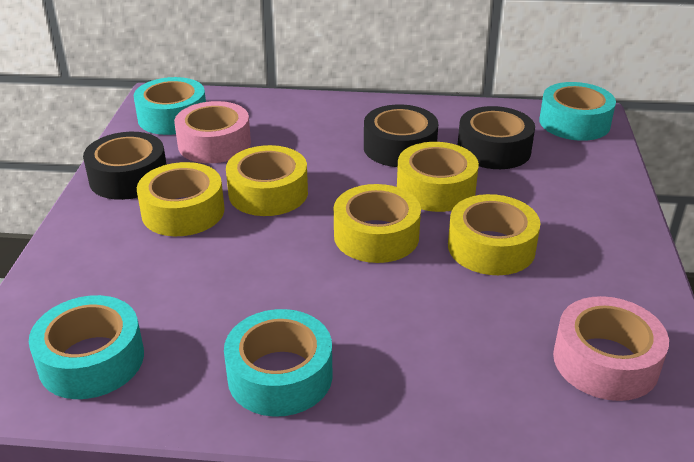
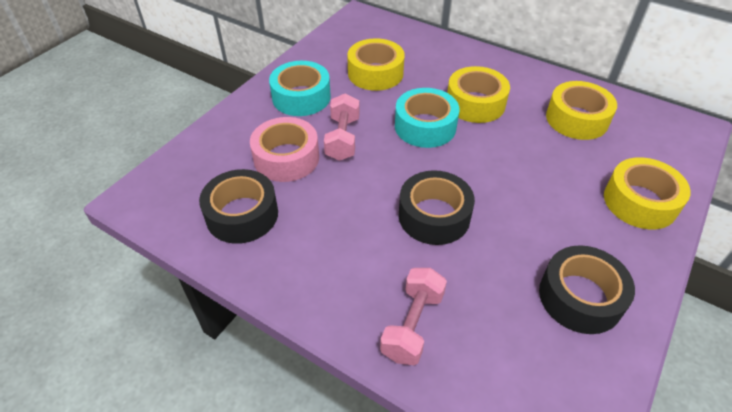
pink dumbbell: 0 -> 2
pink tape: 2 -> 1
turquoise tape: 4 -> 2
yellow tape: 5 -> 4

